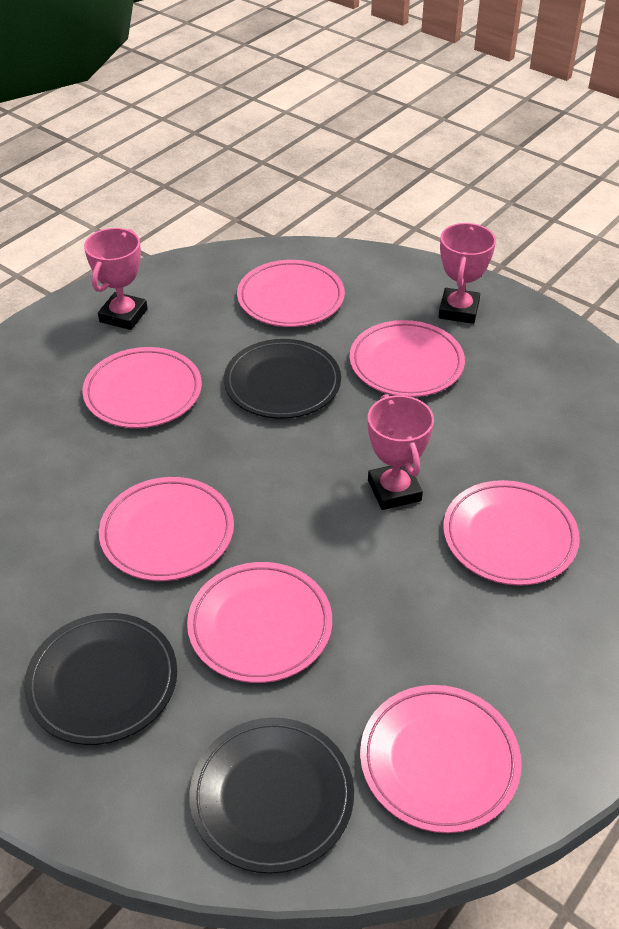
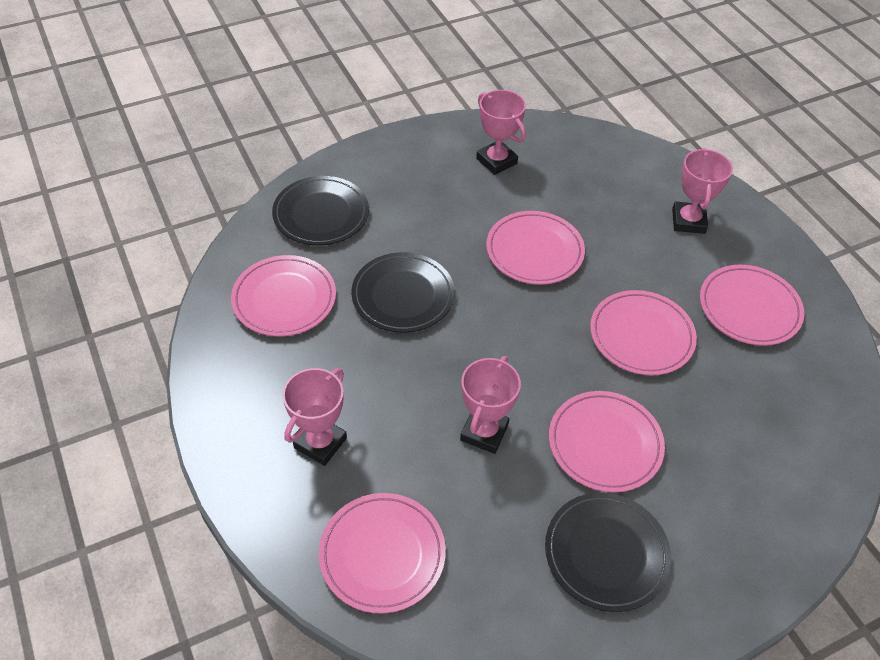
pink plate: 7 -> 6
pink trophy: 3 -> 4

